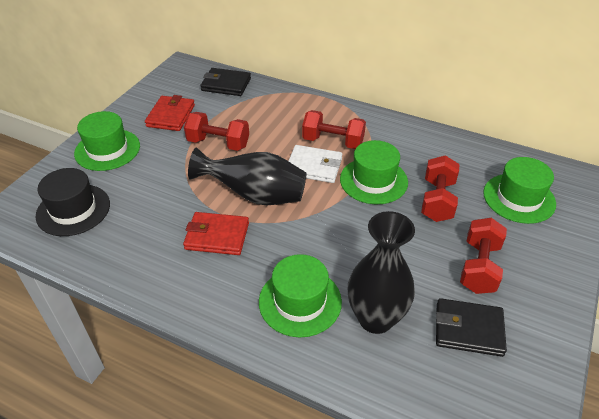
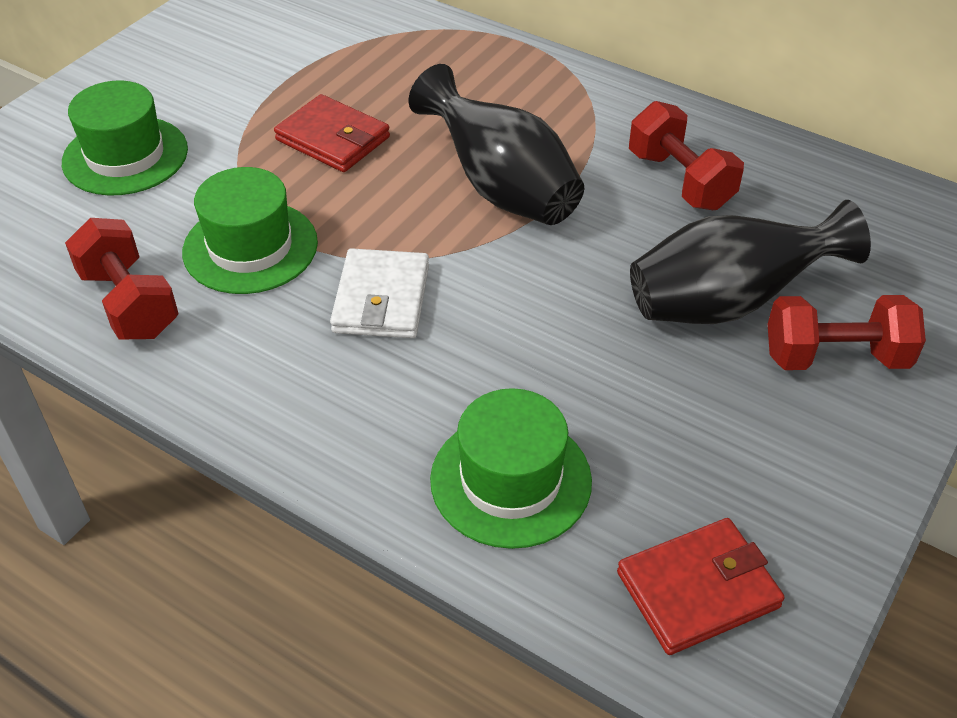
black hat: 1 -> 0
black wallet: 2 -> 0
green hat: 4 -> 3
red dumbbell: 4 -> 3

